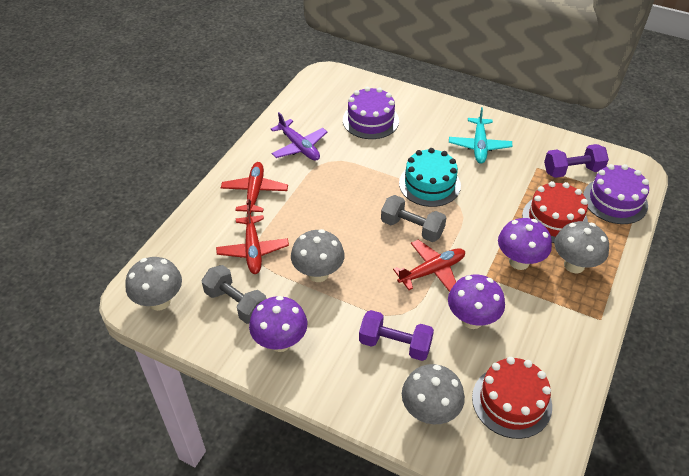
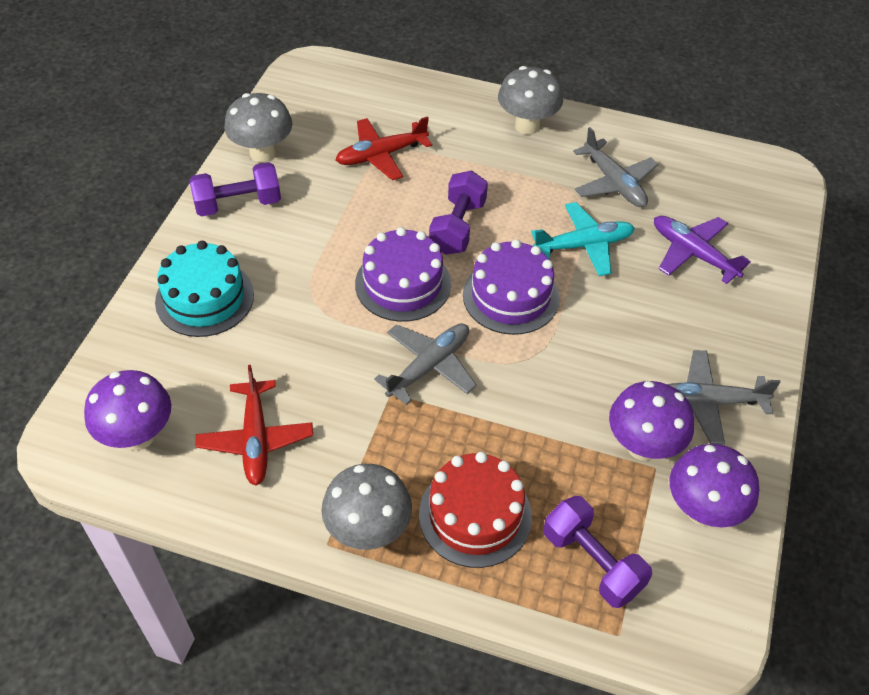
grey dumbbell: 2 -> 0
grey mushroom: 4 -> 3
grey plane: 0 -> 3
purple dumbbell: 2 -> 3
red cake: 2 -> 1
red plane: 3 -> 2

